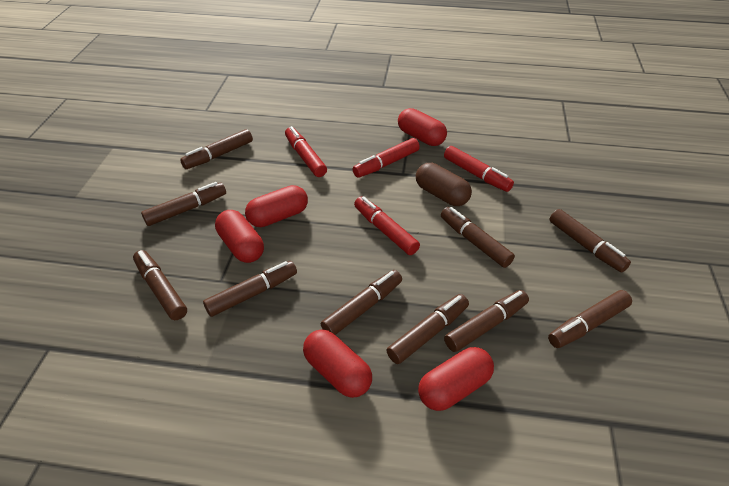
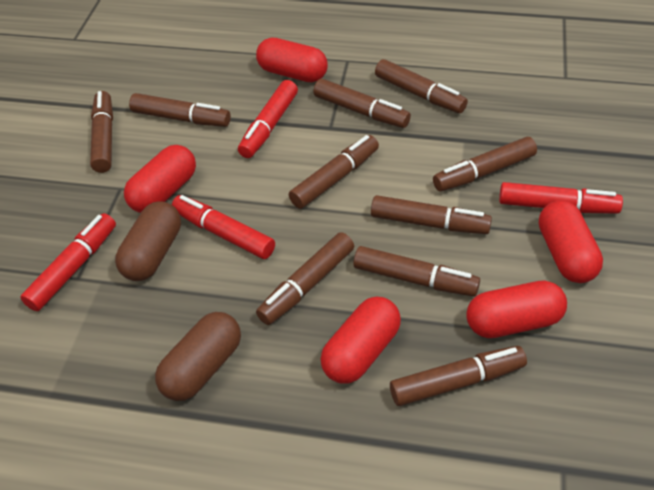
brown capsule: 1 -> 2

